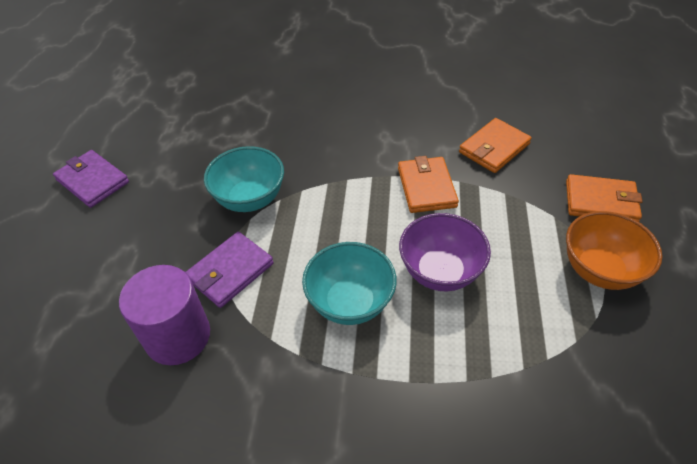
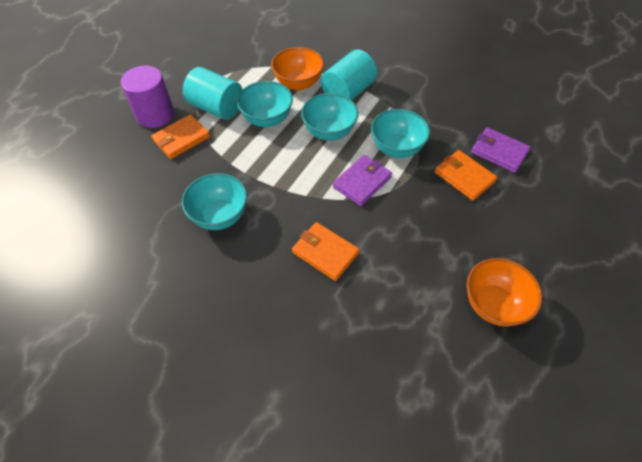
orange bowl: 1 -> 2
purple bowl: 1 -> 0
turquoise bowl: 2 -> 4
turquoise cylinder: 0 -> 2

